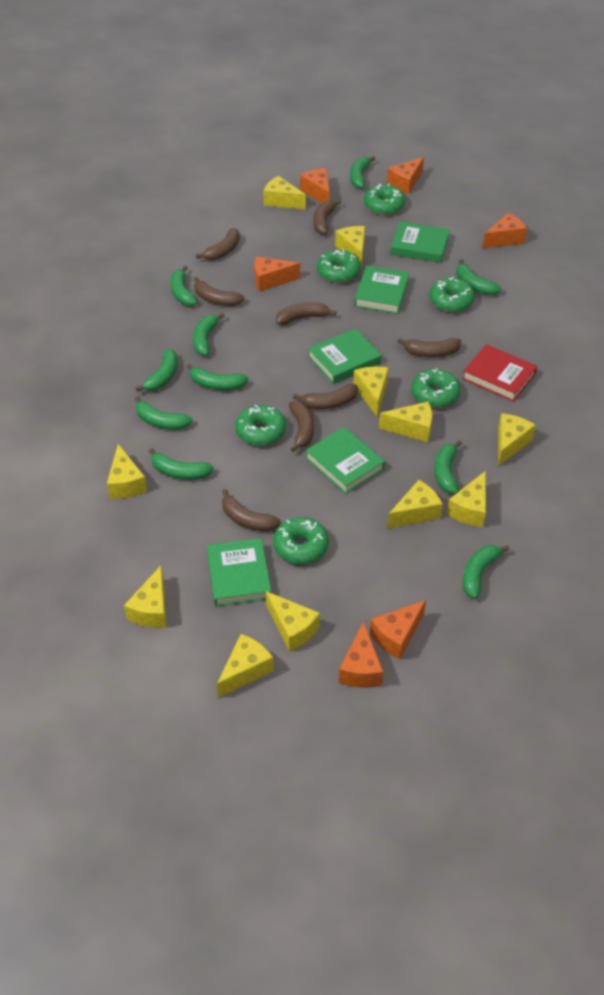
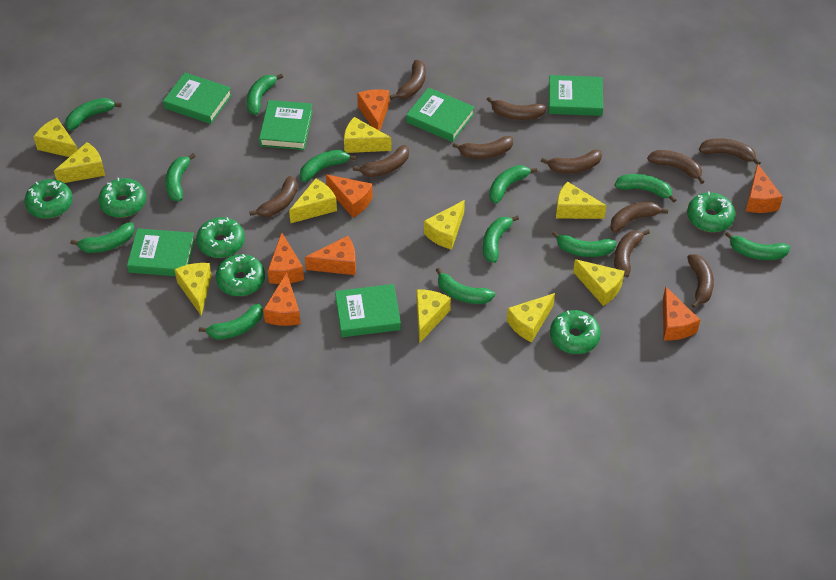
brown banana: 8 -> 11
green banana: 10 -> 12
green book: 5 -> 6
orange cheese: 6 -> 7
red book: 1 -> 0
yellow cheese: 11 -> 10

